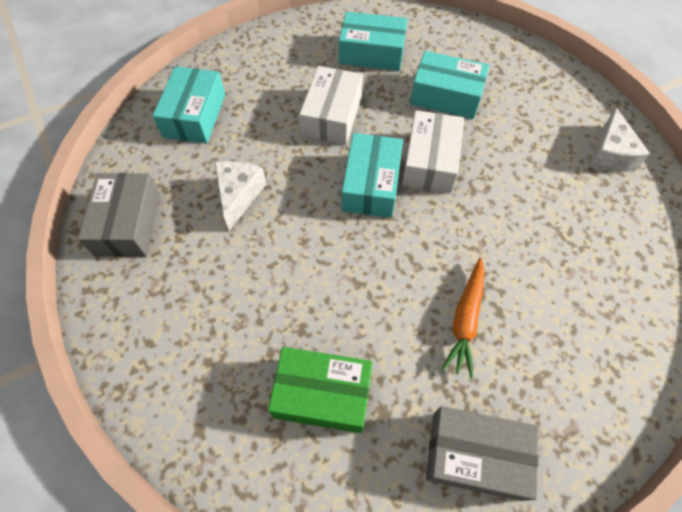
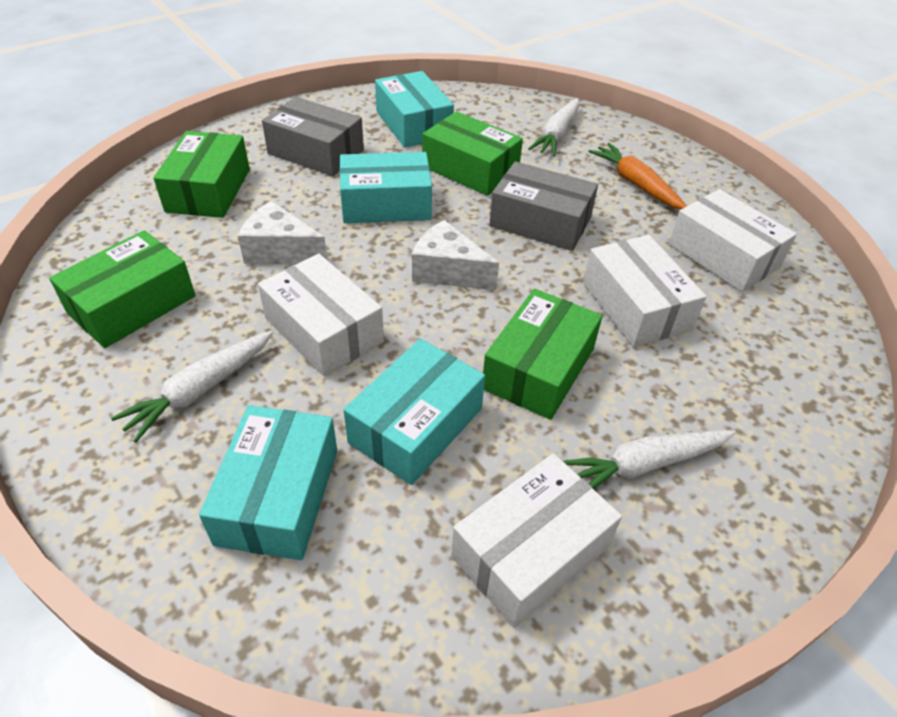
green box: 1 -> 4
white box: 2 -> 4
white carrot: 0 -> 3

